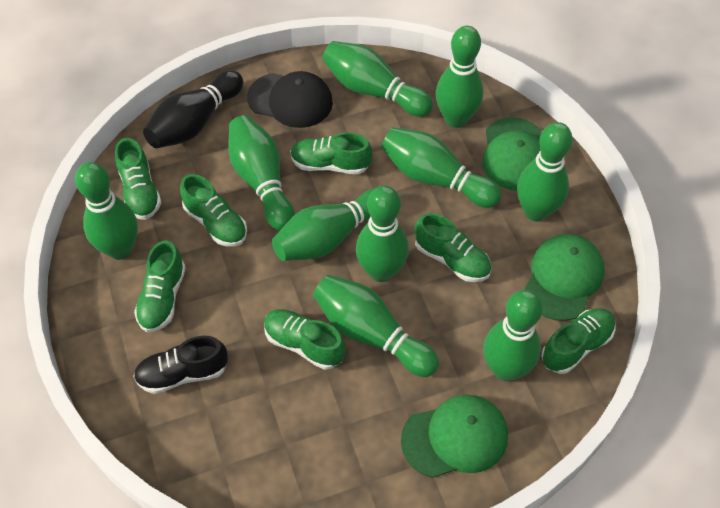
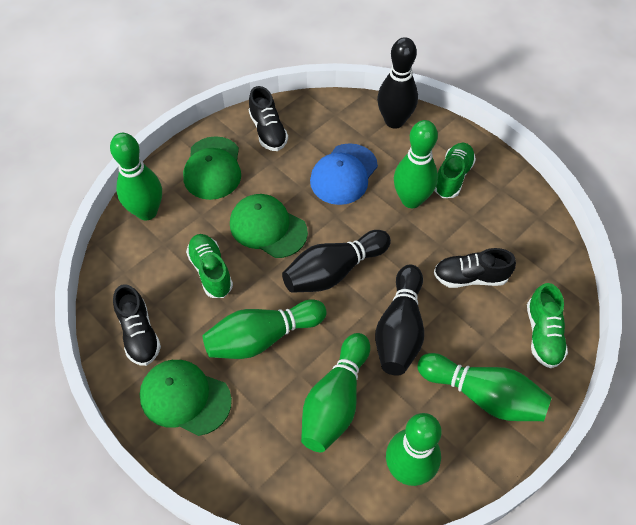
black bowling pin: 1 -> 3
black cap: 1 -> 0
black shoe: 1 -> 3
blue cap: 0 -> 1
green bowling pin: 10 -> 6
green shoe: 7 -> 3

